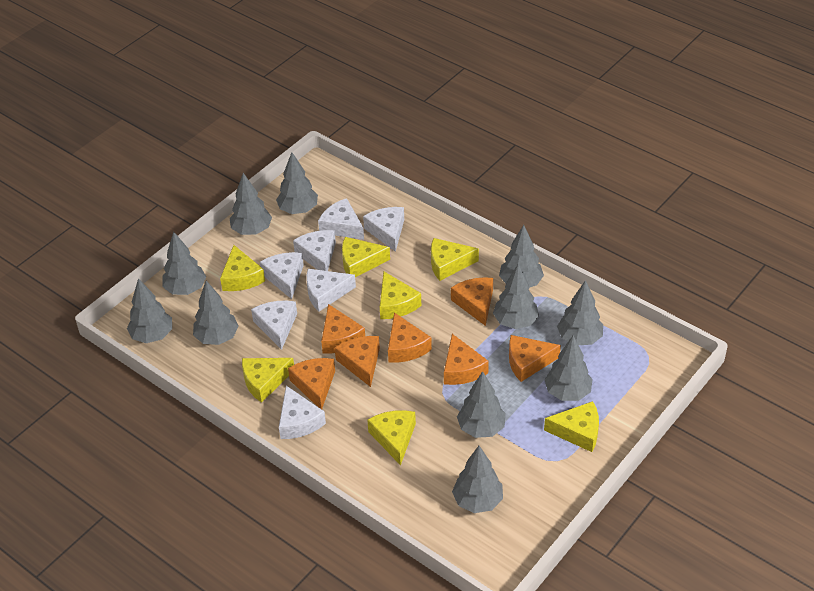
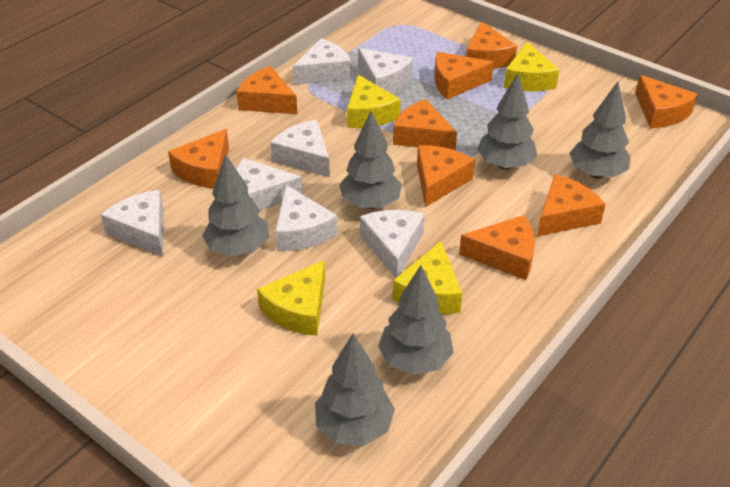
grey tree: 11 -> 6
orange cheese: 7 -> 9
yellow cheese: 7 -> 4

